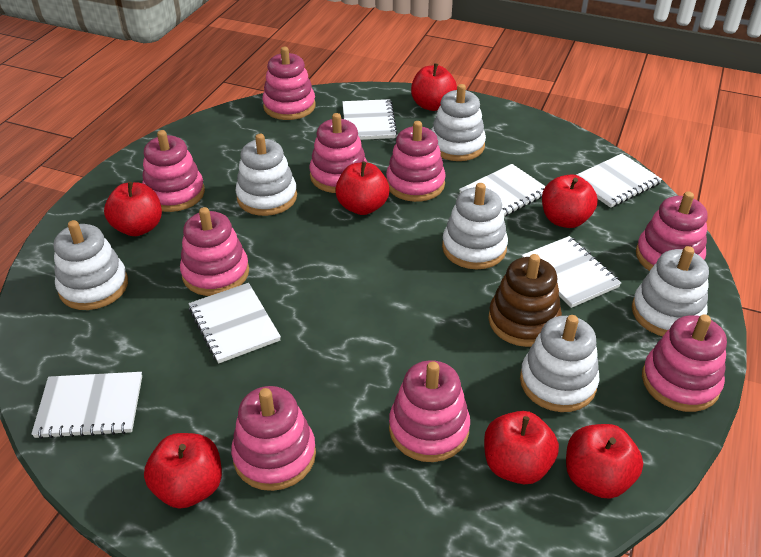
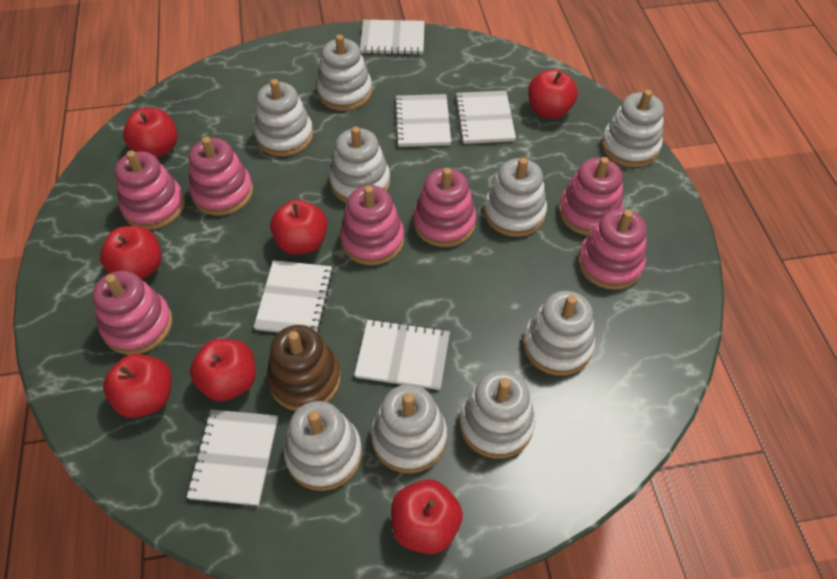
pink stacking toy: 9 -> 7
white stacking toy: 6 -> 9

